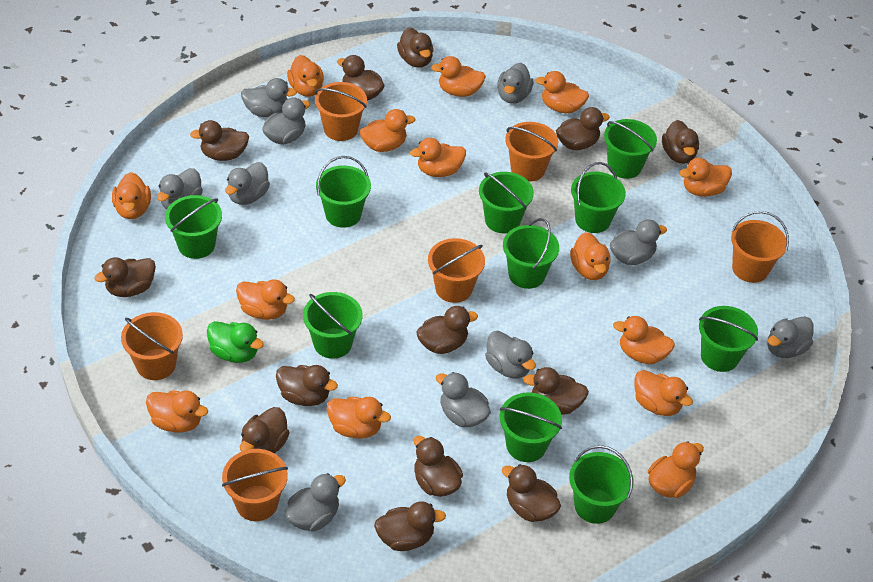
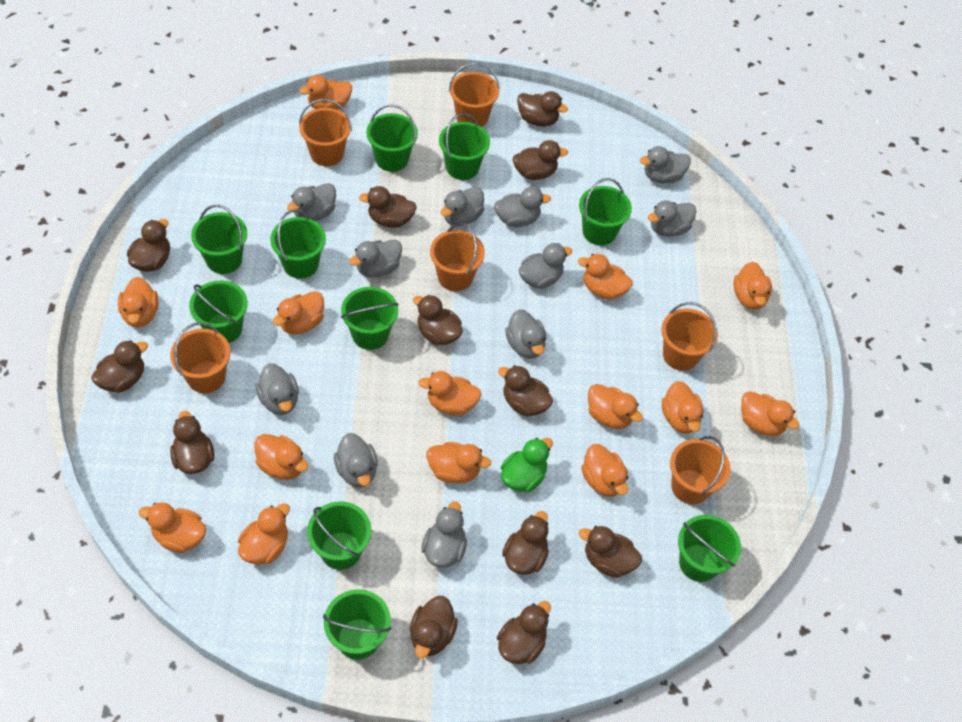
brown duck: 13 -> 12
grey duck: 10 -> 11

